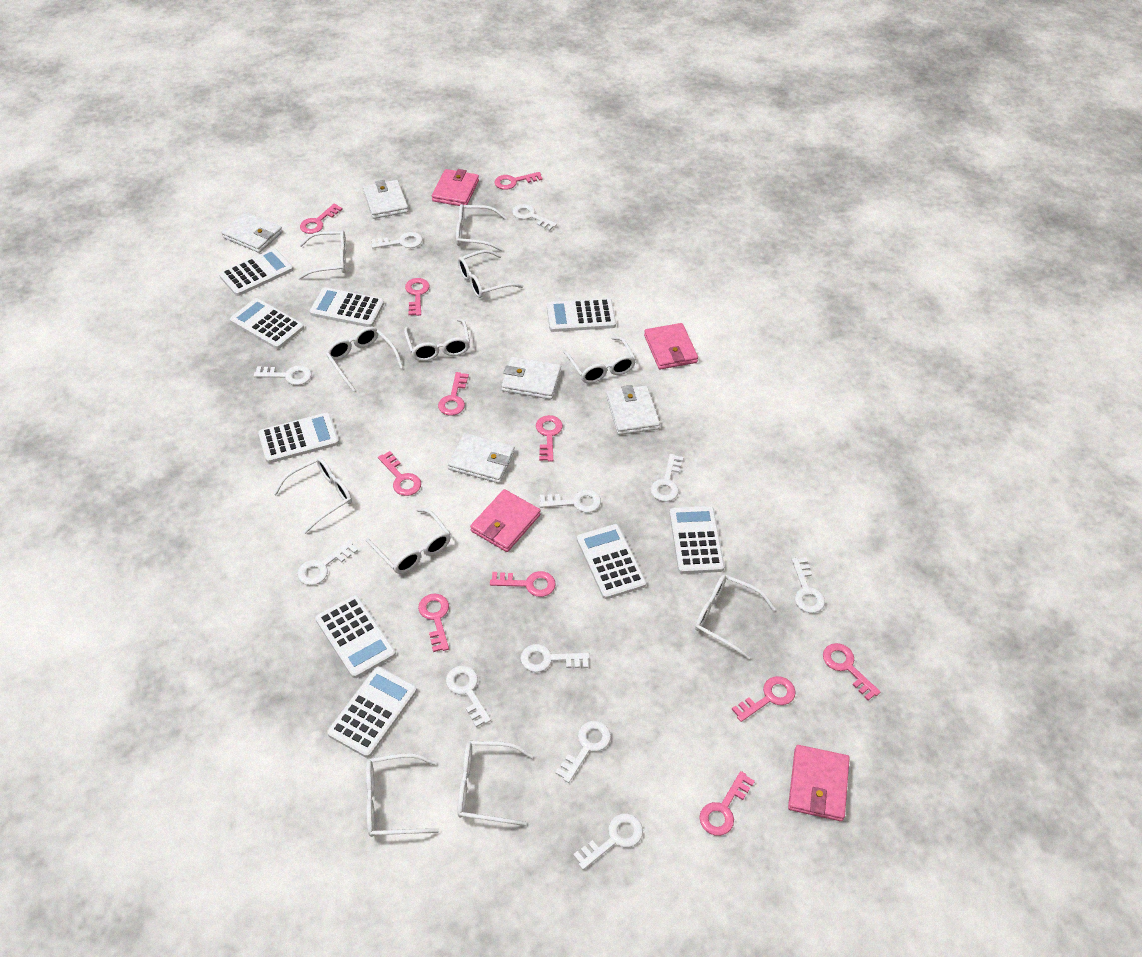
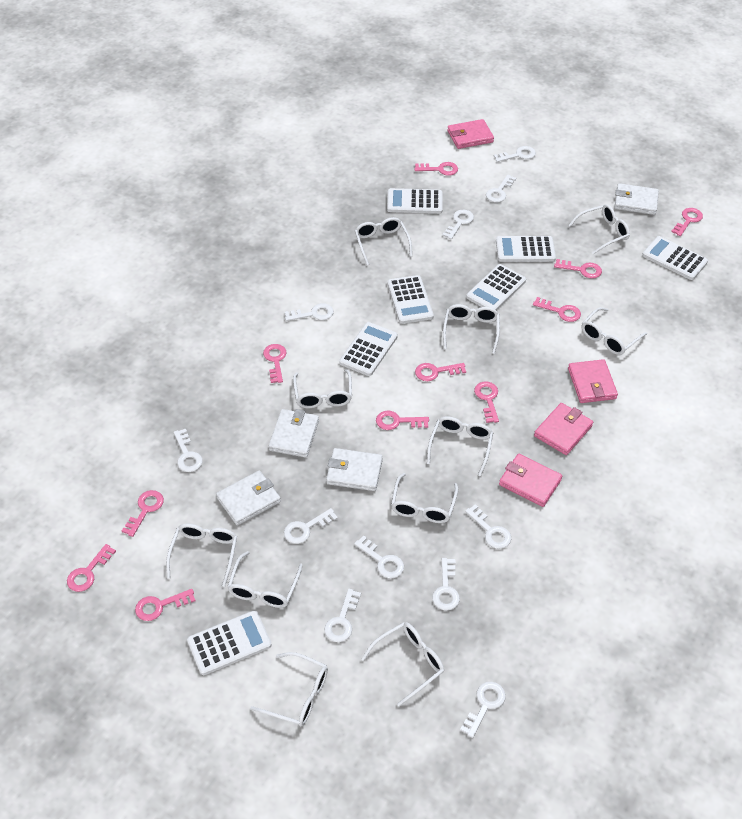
white calculator: 9 -> 7
white wallet: 5 -> 4

